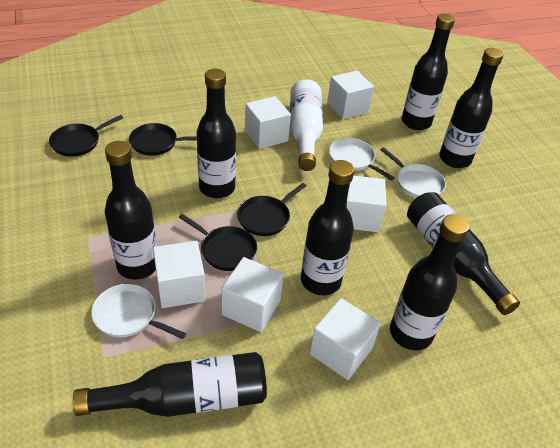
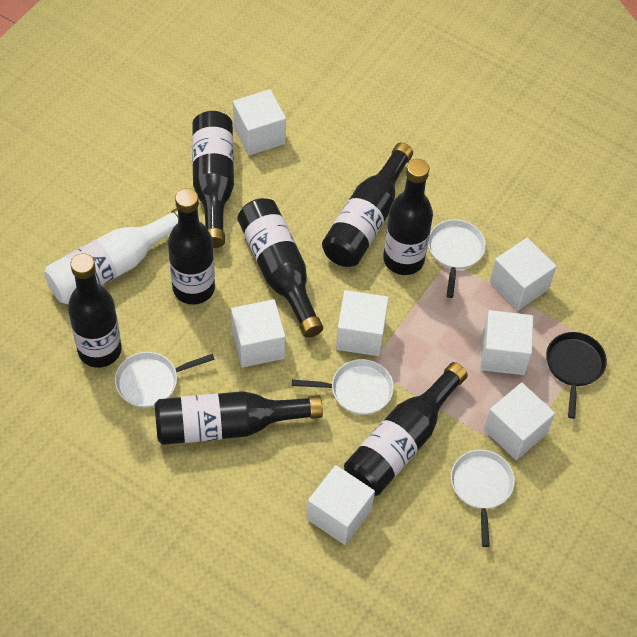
black pan: 4 -> 1
white cube: 6 -> 7
white pan: 3 -> 4

